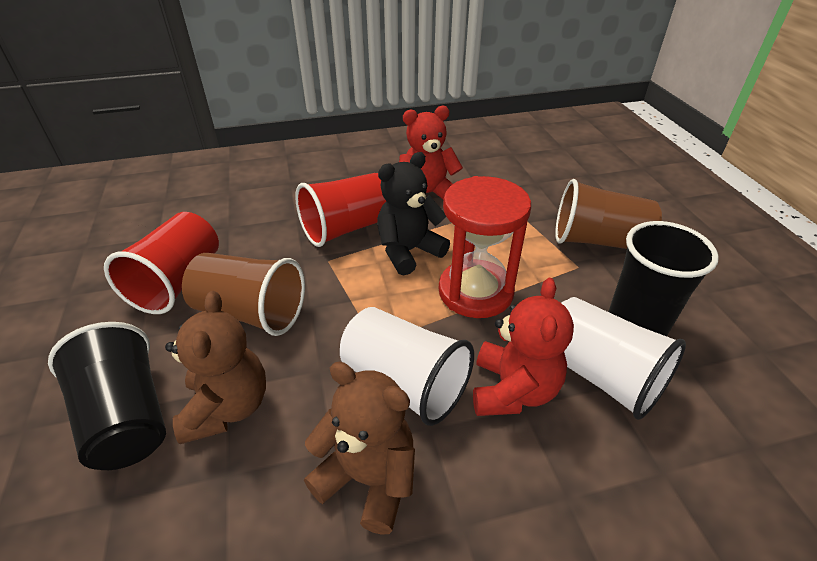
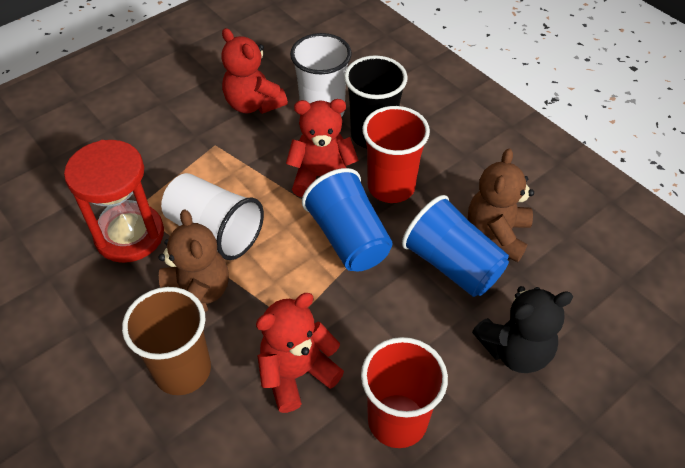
black cup: 2 -> 1
blue cup: 0 -> 2
brown cup: 2 -> 1
red teddy bear: 2 -> 3

